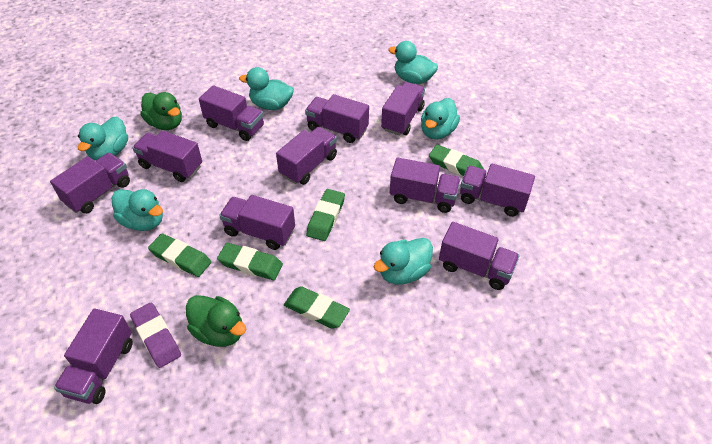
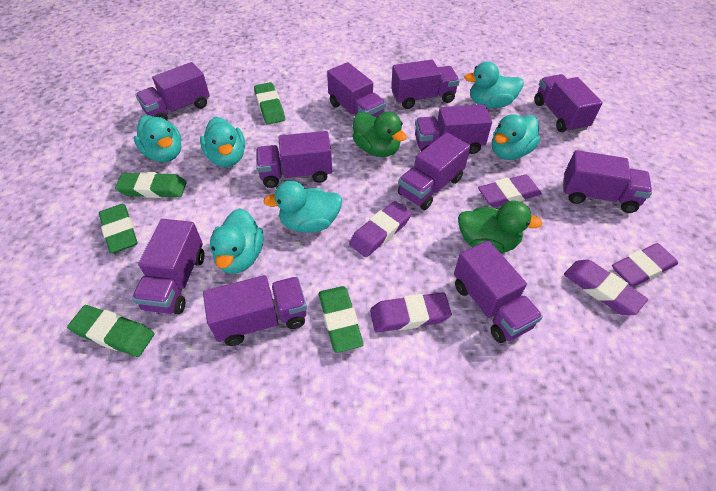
purple eraser: 1 -> 5

